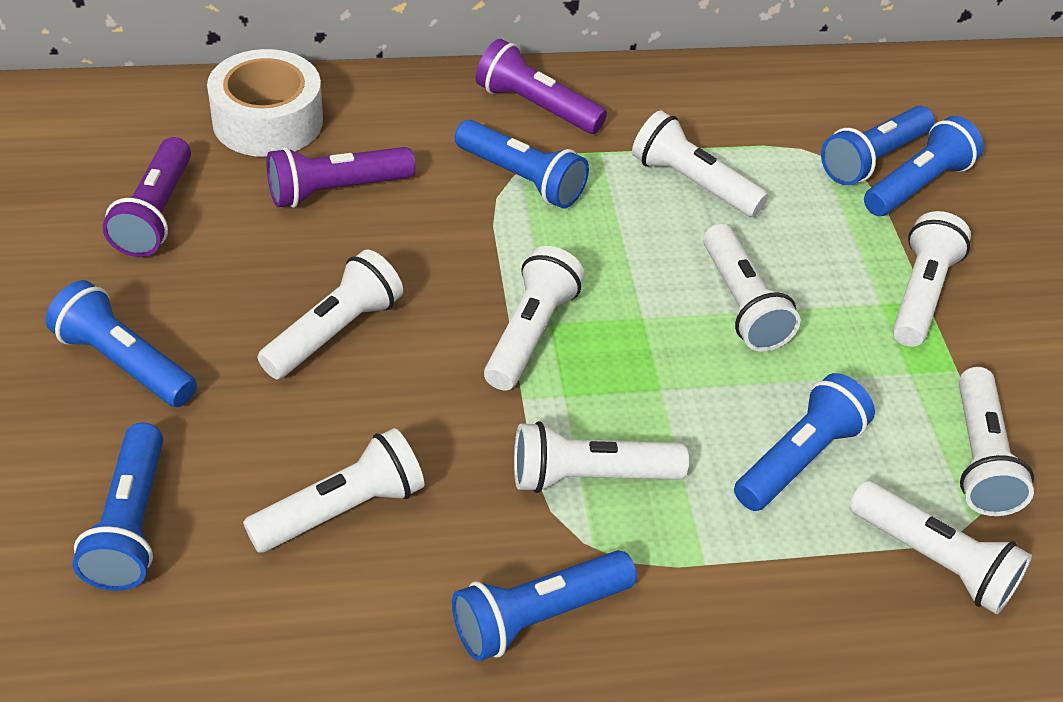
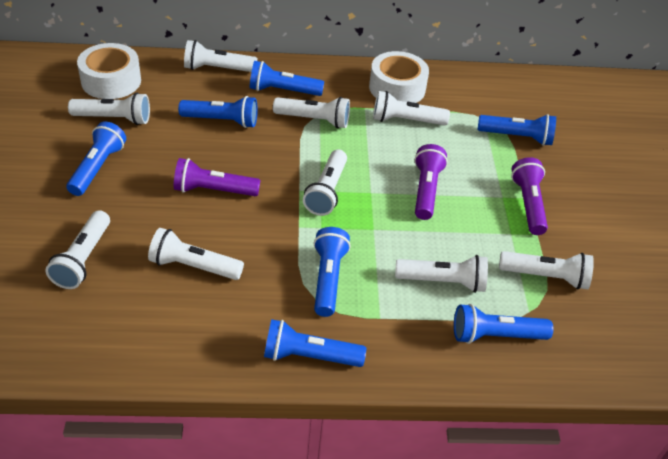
white tape: 1 -> 2

